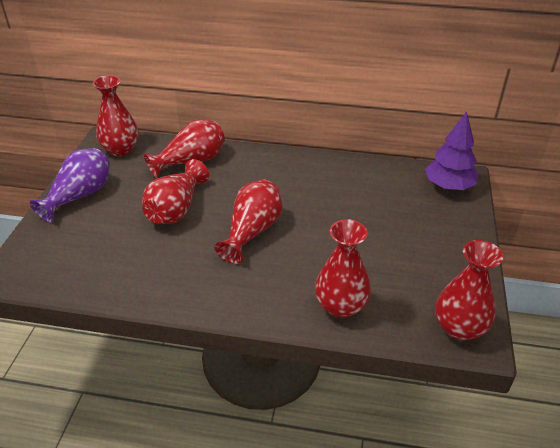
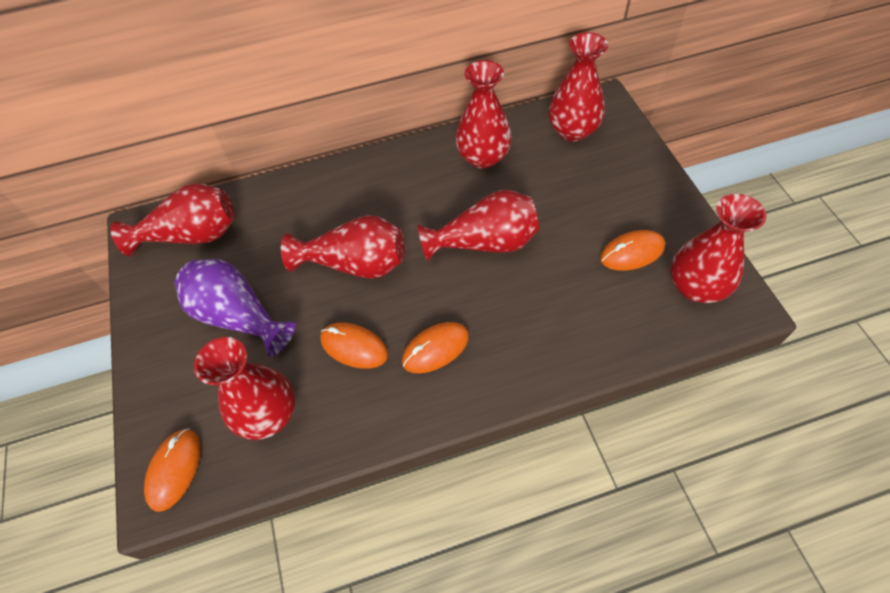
orange mouse: 0 -> 4
purple tree: 1 -> 0
red vase: 6 -> 7

